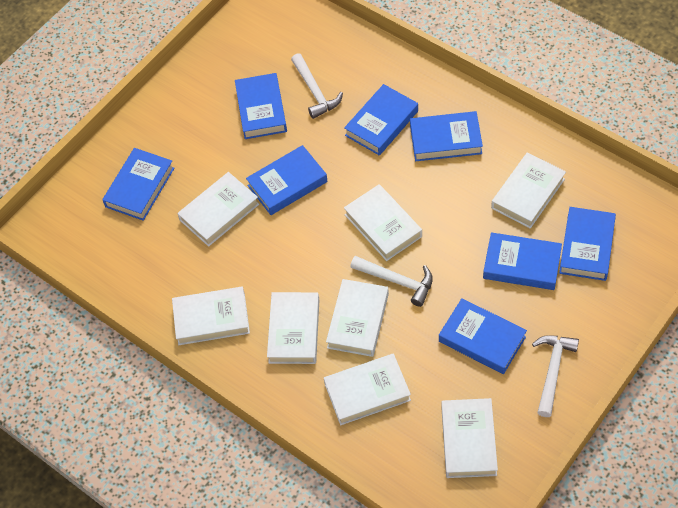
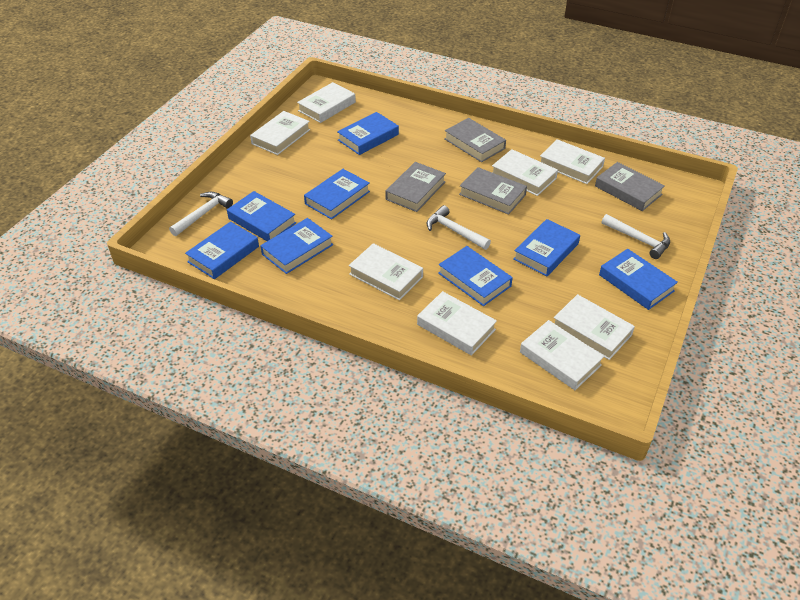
grey book: 0 -> 4

